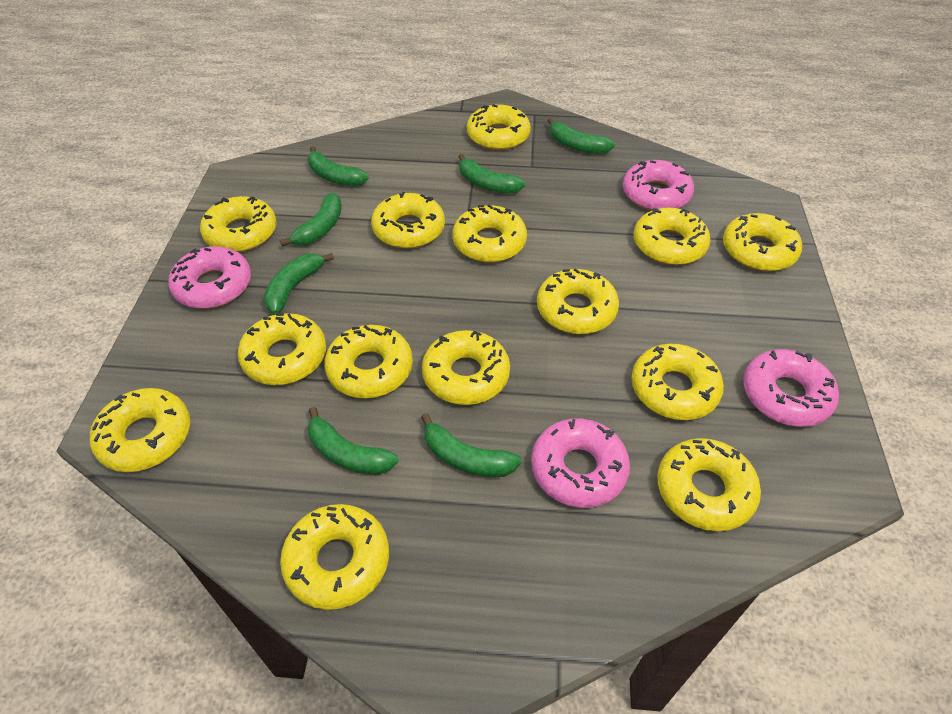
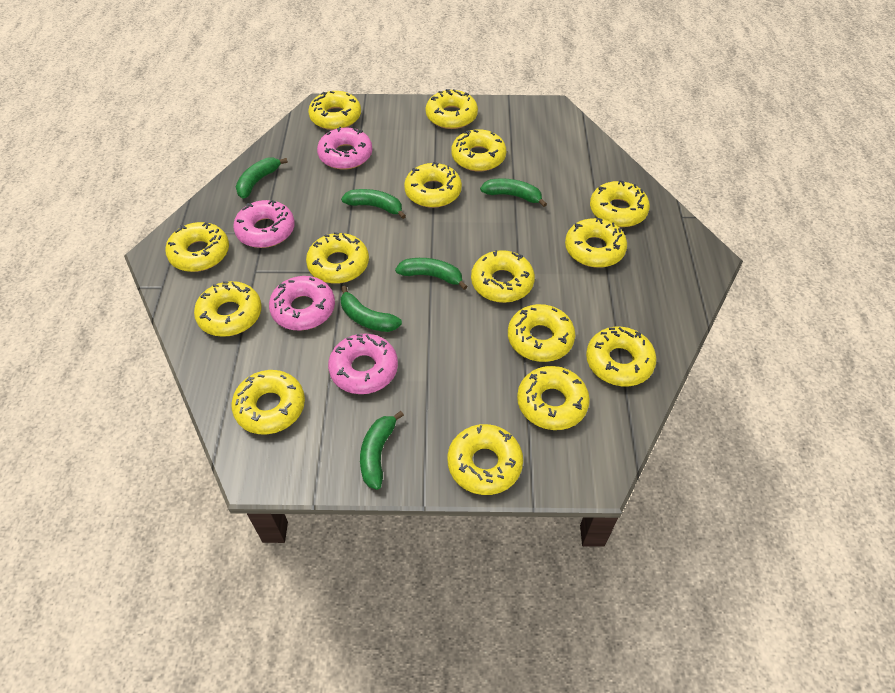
green banana: 7 -> 6
yellow donut: 14 -> 15

